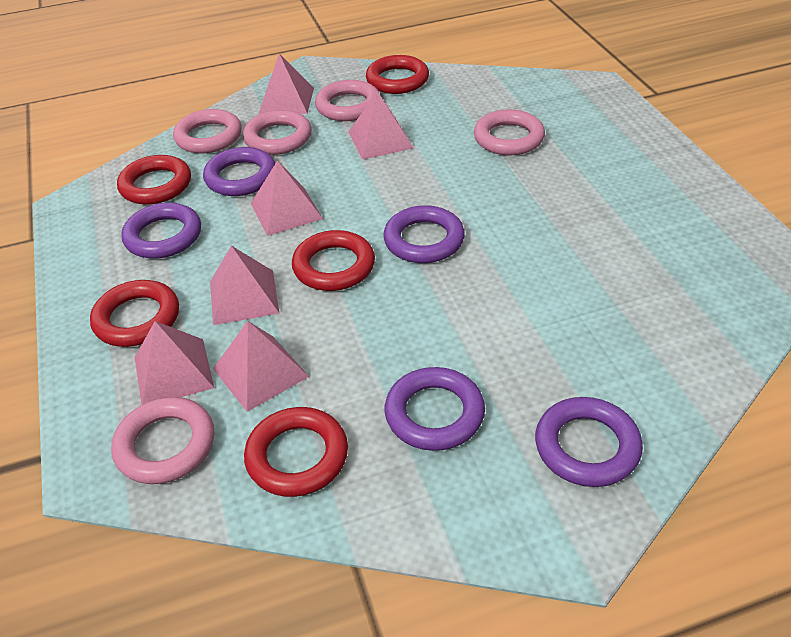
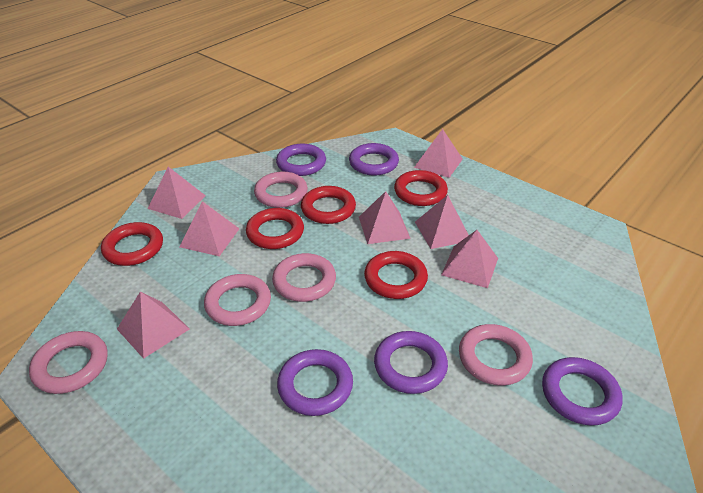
pink pyramid: 6 -> 7

